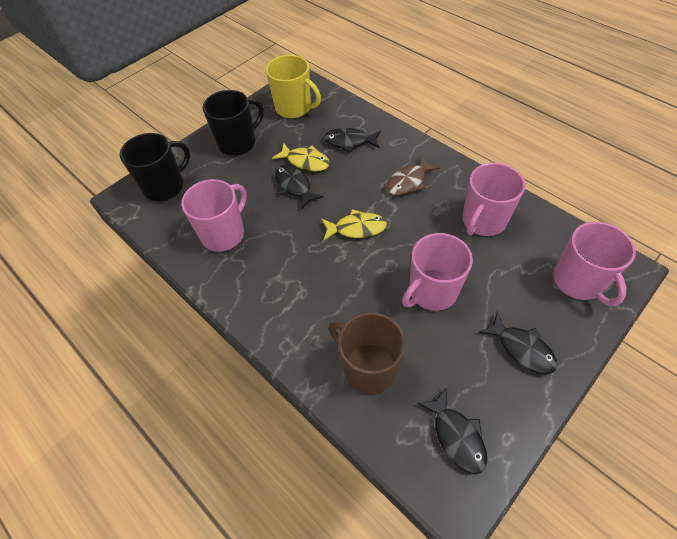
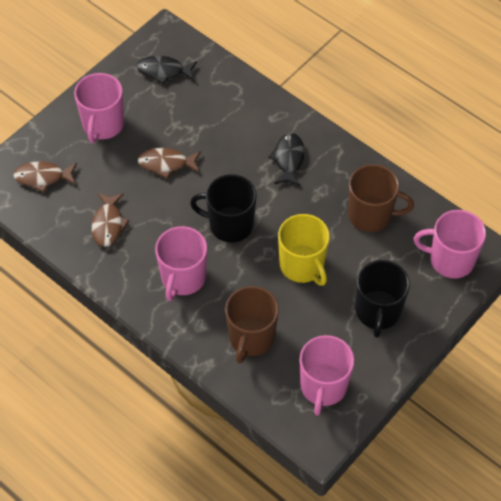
black fish: 4 -> 2
brown fish: 1 -> 3
brown mug: 1 -> 2
yellow fish: 2 -> 0

